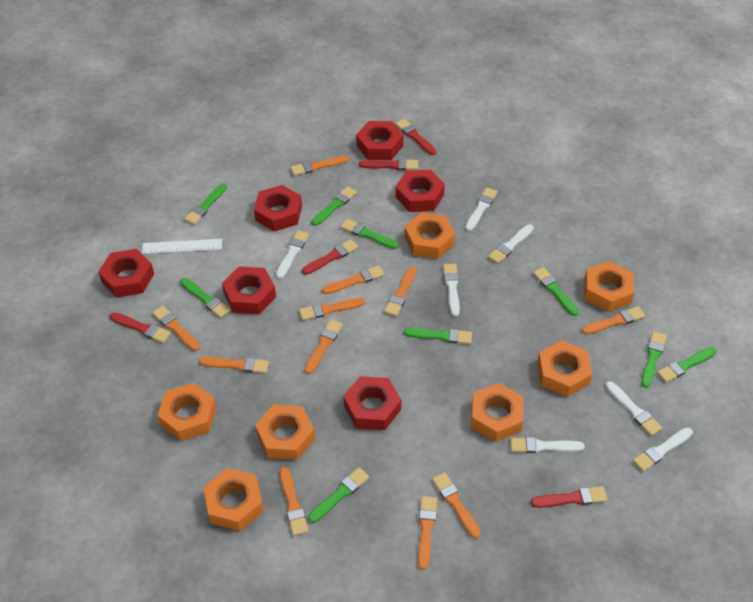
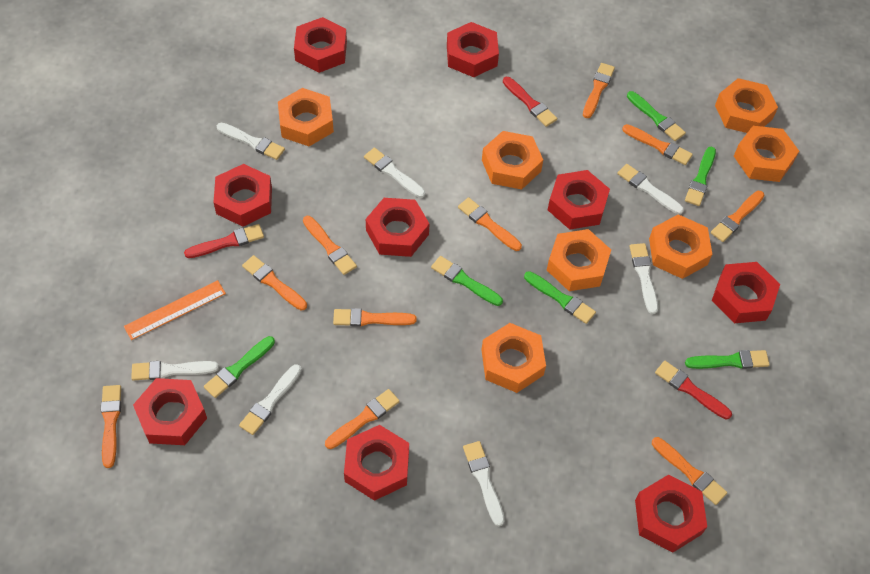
green brush: 9 -> 6
orange brush: 11 -> 10
orange ruler: 0 -> 1
red brush: 5 -> 3
red nut: 6 -> 9
white ruler: 1 -> 0

